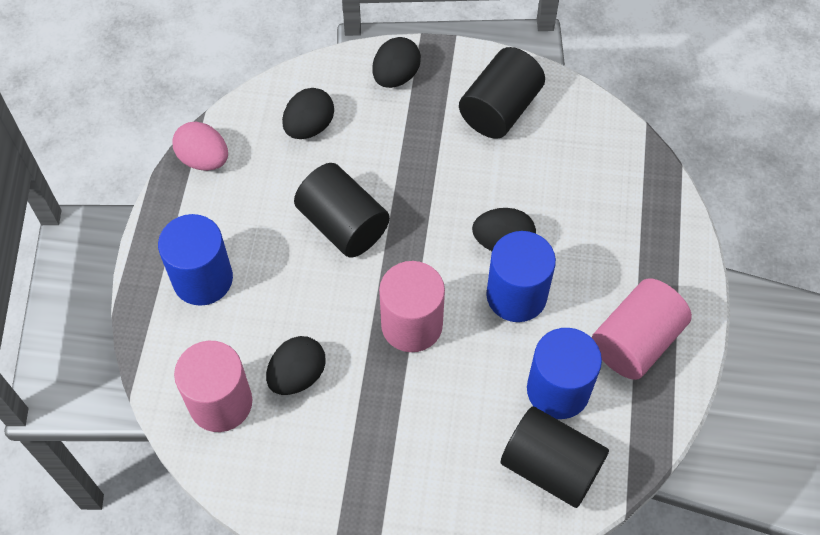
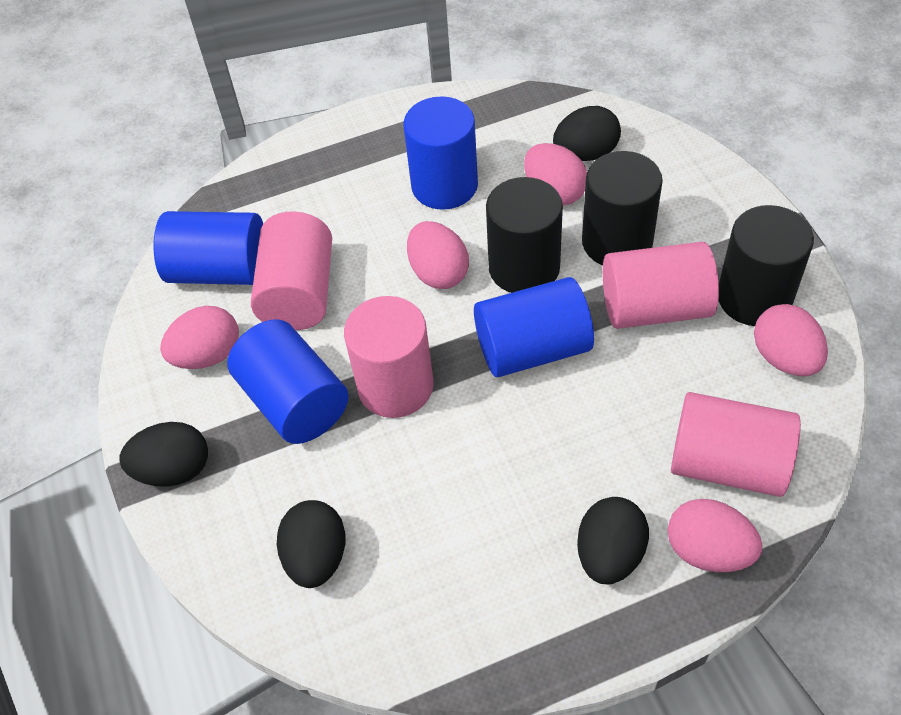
blue cylinder: 3 -> 4
pink cylinder: 3 -> 4
pink egg: 1 -> 5

